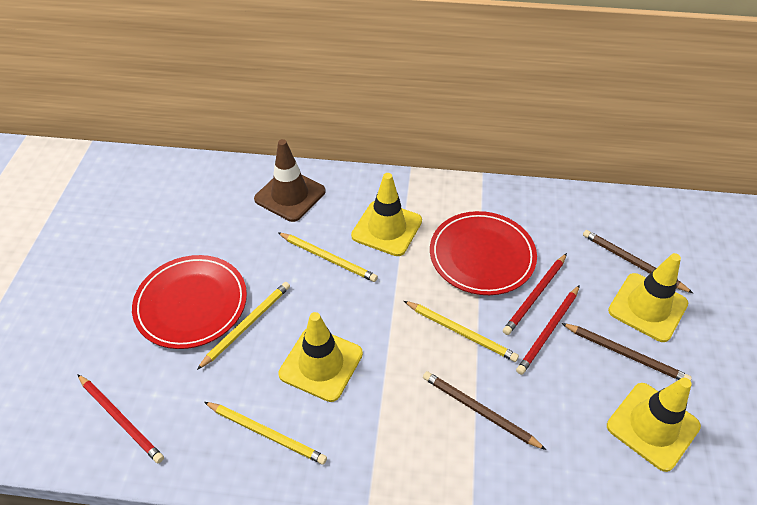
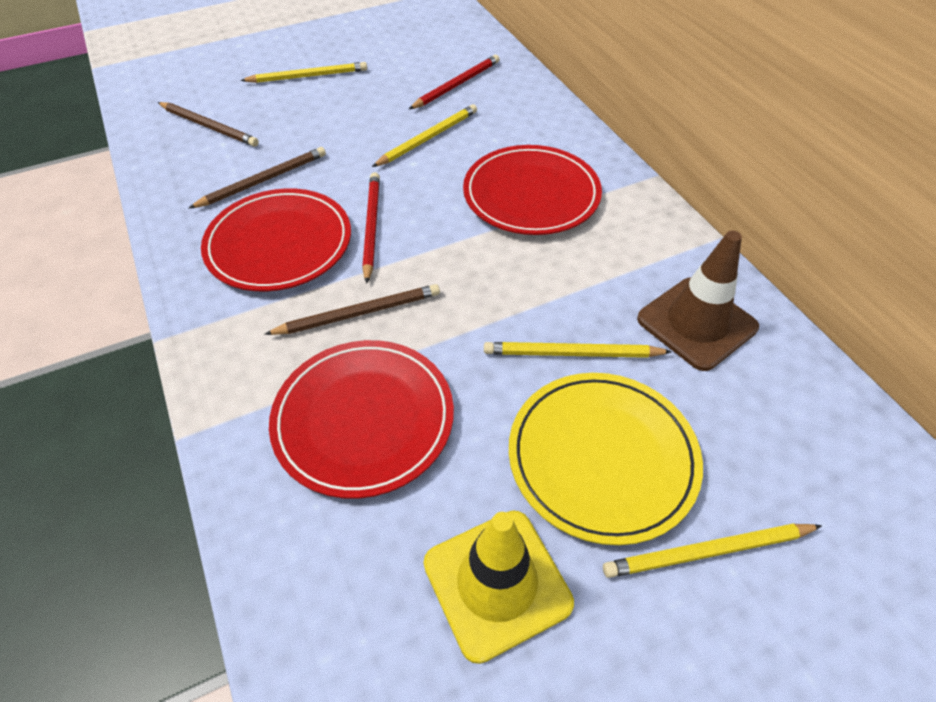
red pencil: 3 -> 2
red plate: 2 -> 3
yellow plate: 0 -> 1
yellow traffic cone: 4 -> 1

